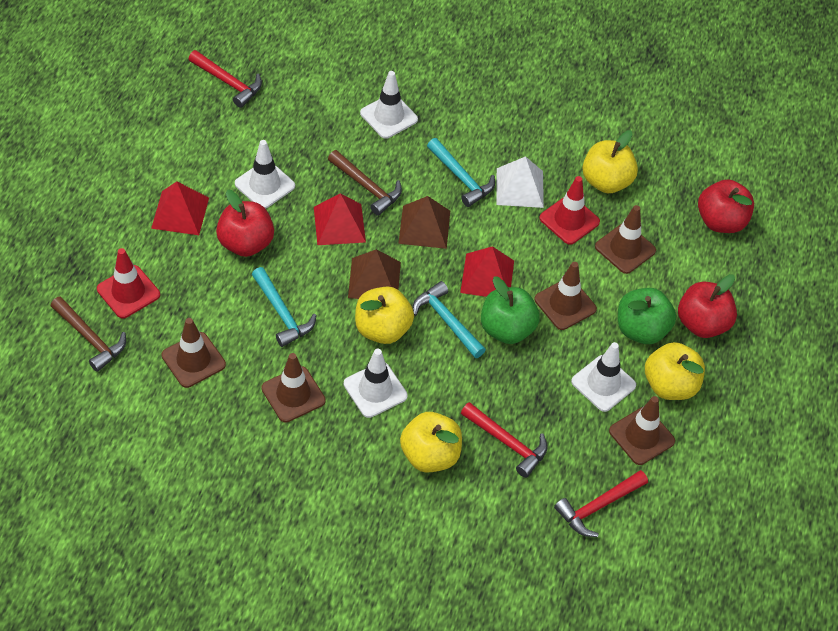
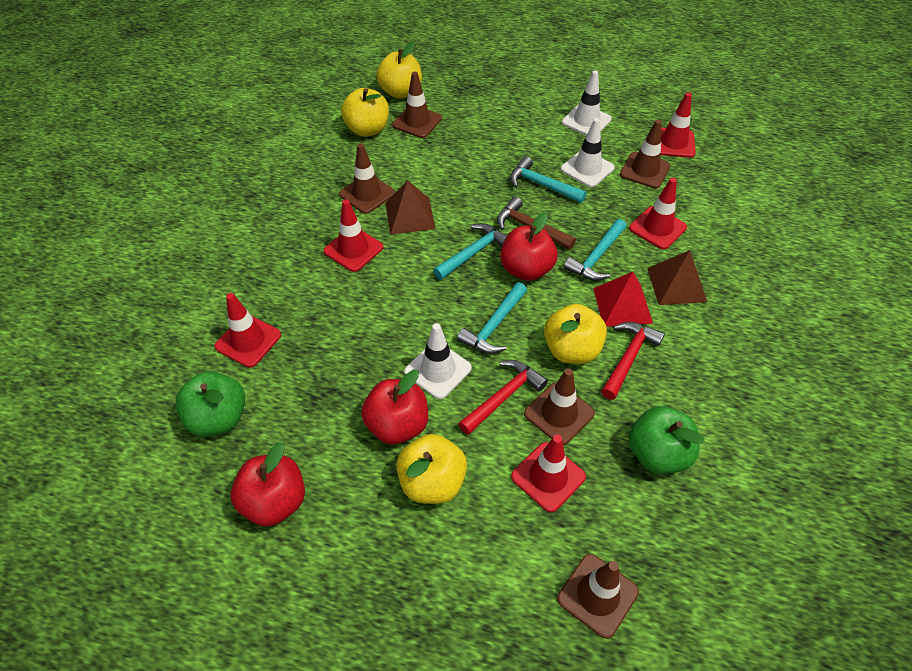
brown hammer: 2 -> 1
red hammer: 3 -> 2
red pyramid: 3 -> 1
red traffic cone: 2 -> 5
turquoise hammer: 3 -> 4
white pyramid: 1 -> 0
white traffic cone: 4 -> 3

